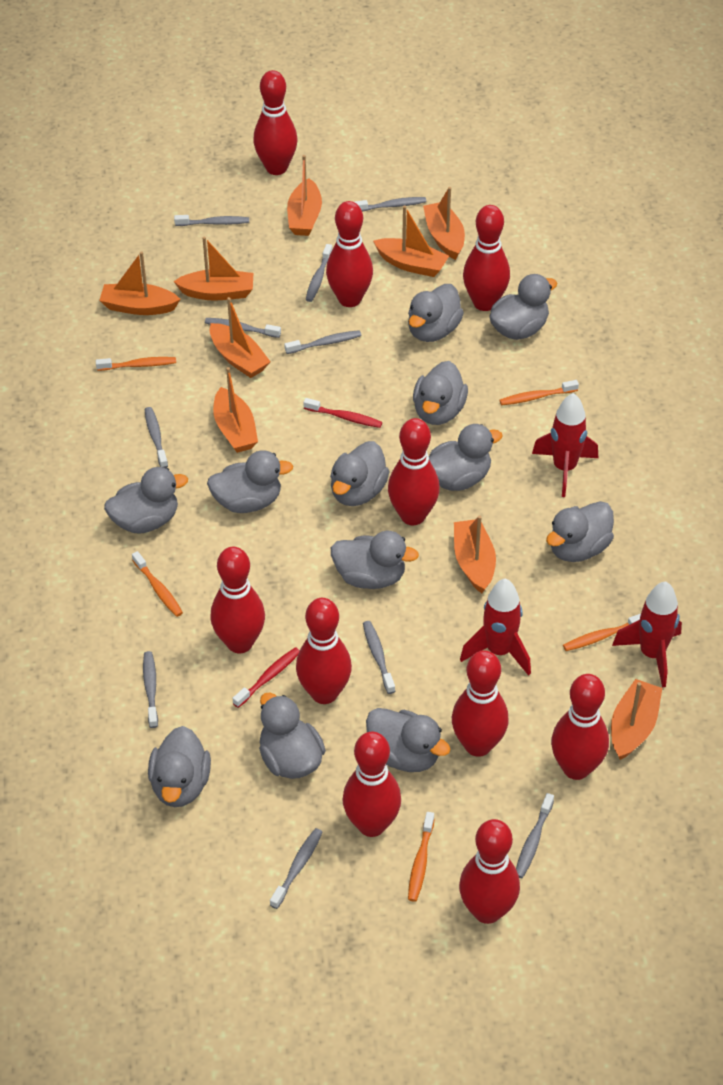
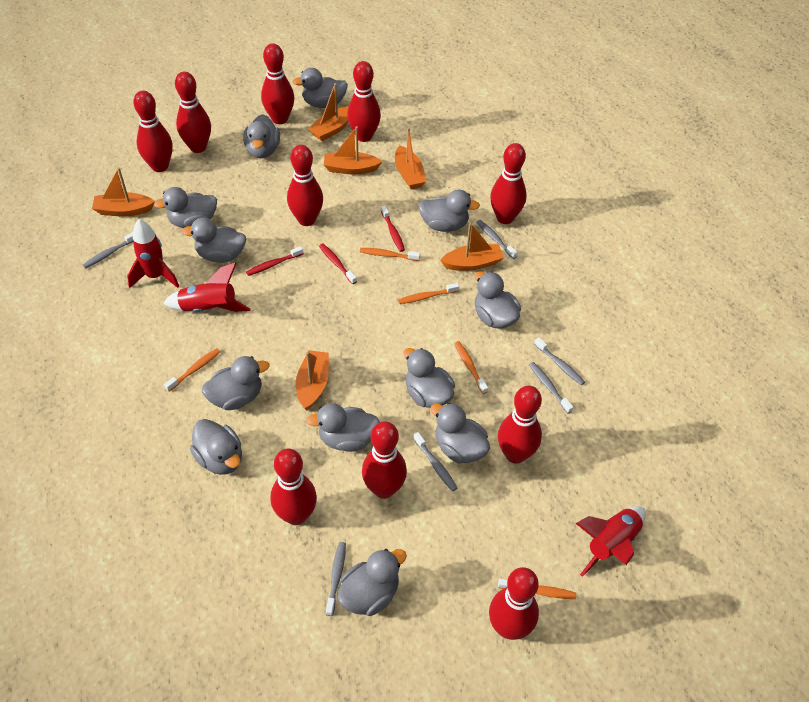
grey toothbrush: 10 -> 6
orange boat: 9 -> 6
red toothbrush: 2 -> 3

